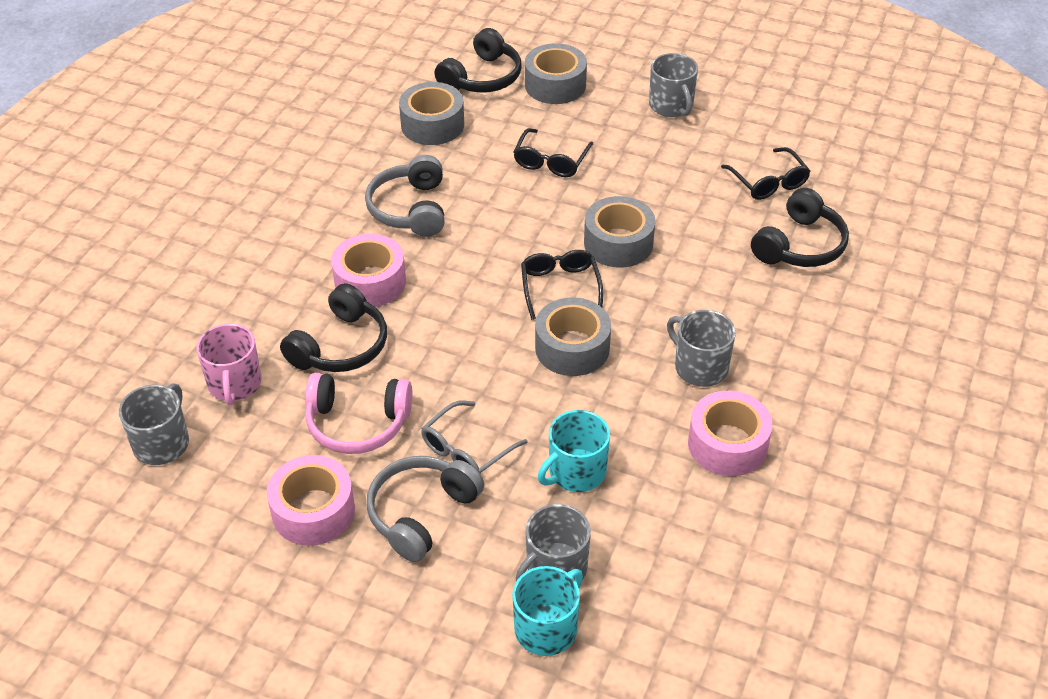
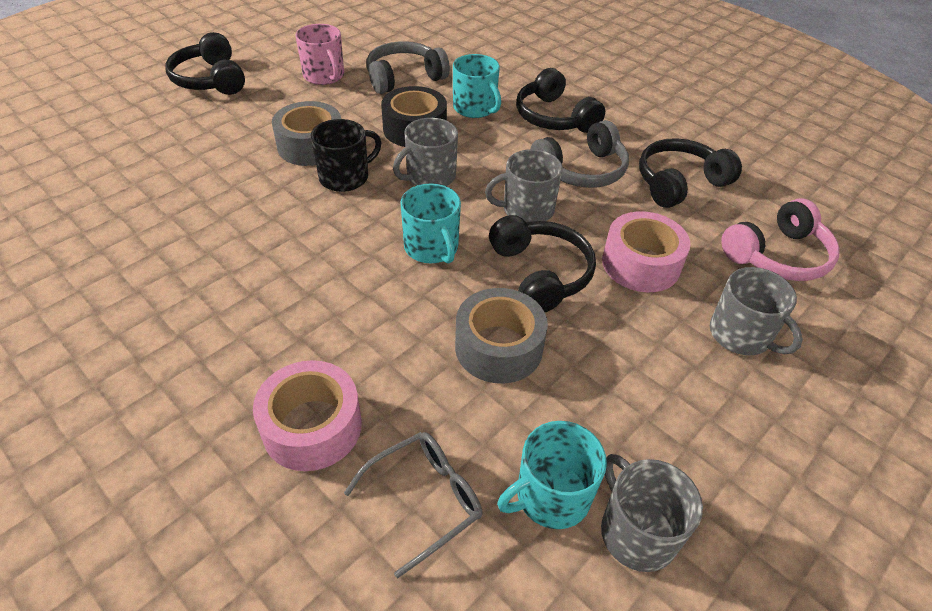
black glasses: 3 -> 0
black headphones: 3 -> 4
black mug: 0 -> 1
black tape: 0 -> 1
grey tape: 4 -> 2
pink tape: 3 -> 2
turquoise mug: 2 -> 3

